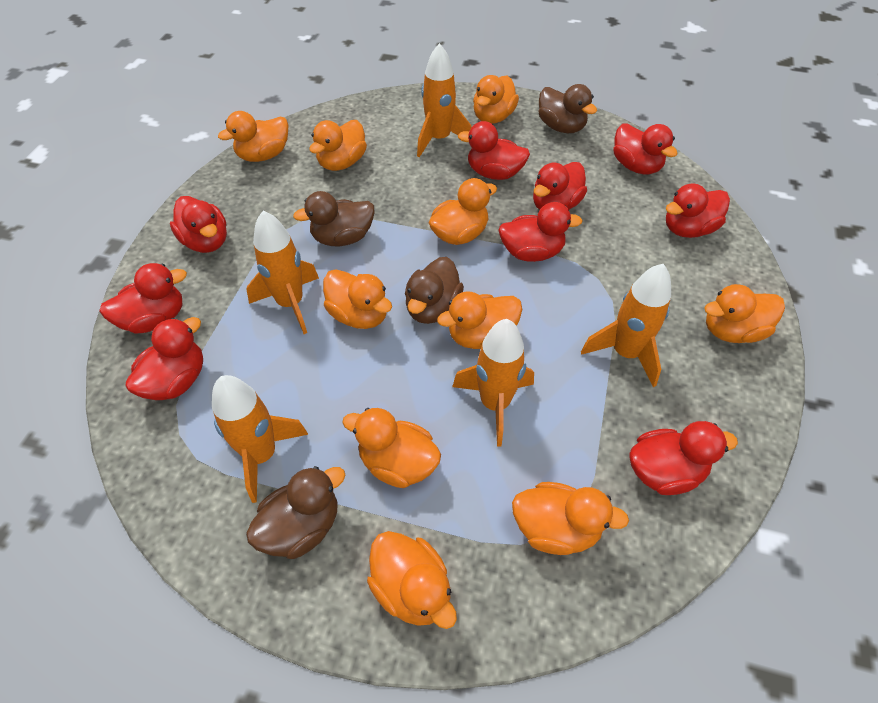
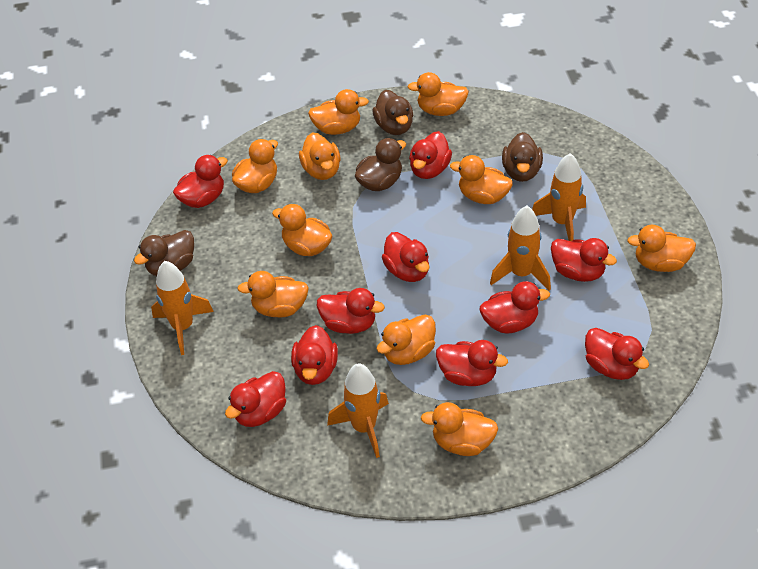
orange rocket: 5 -> 4
red duck: 9 -> 10

